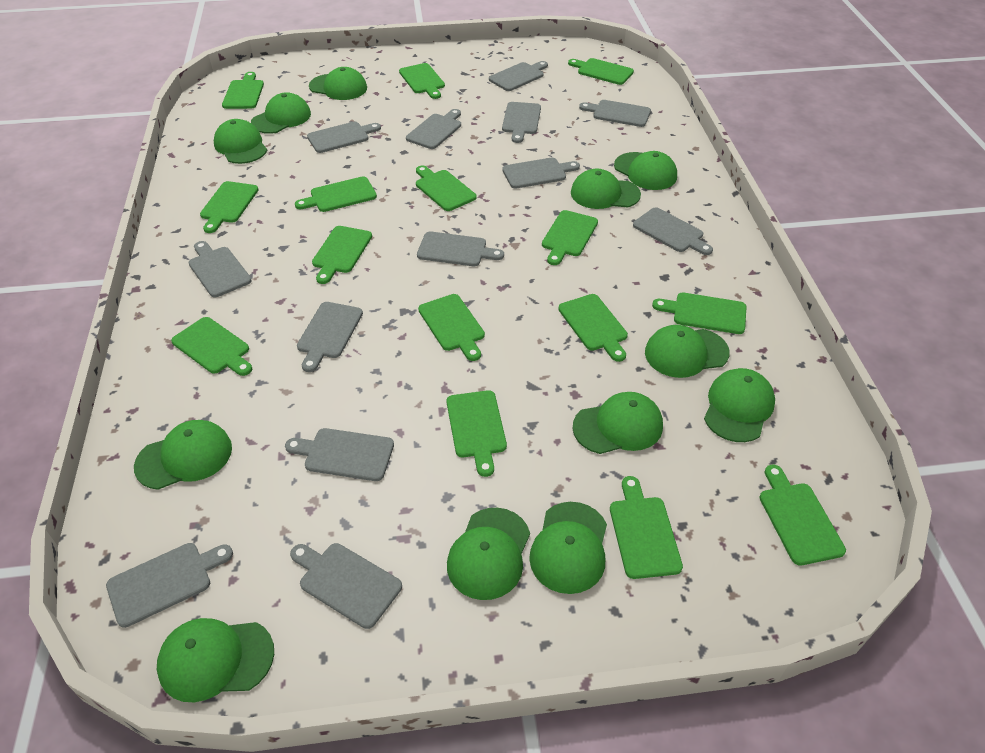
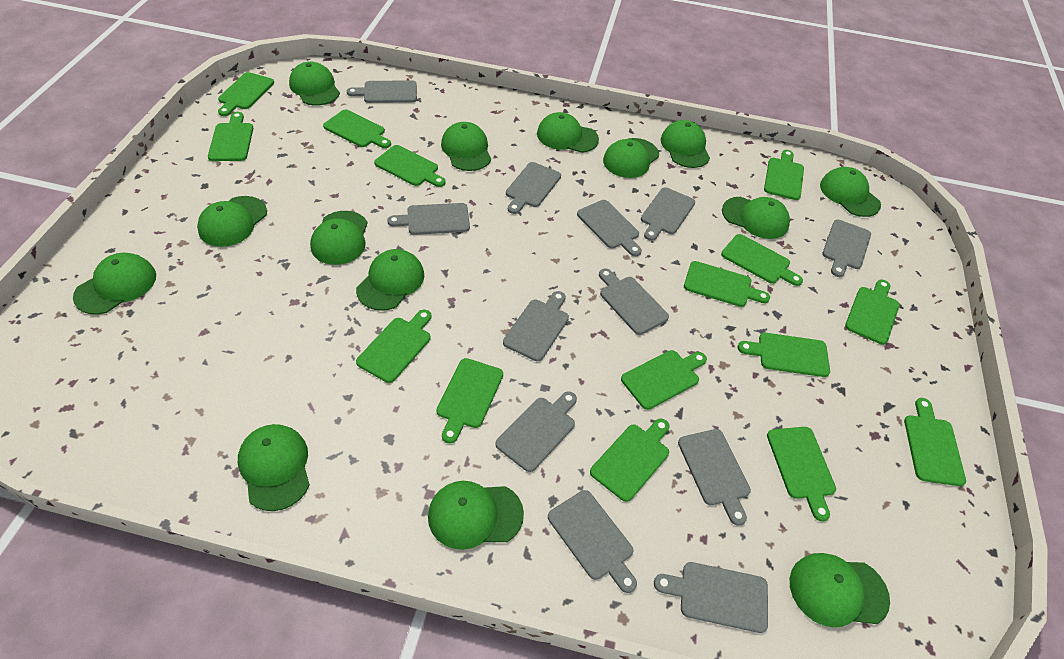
green cap: 12 -> 14
grey cutting board: 13 -> 12

